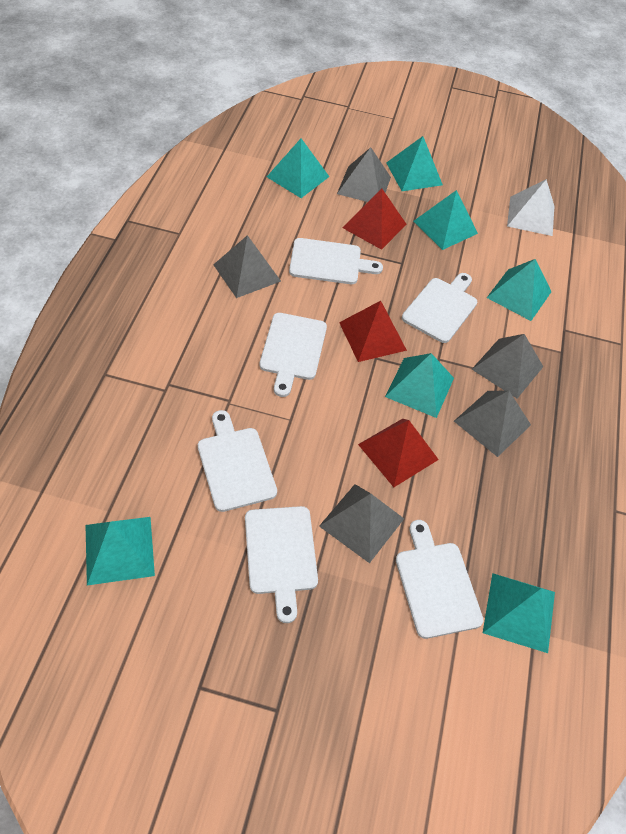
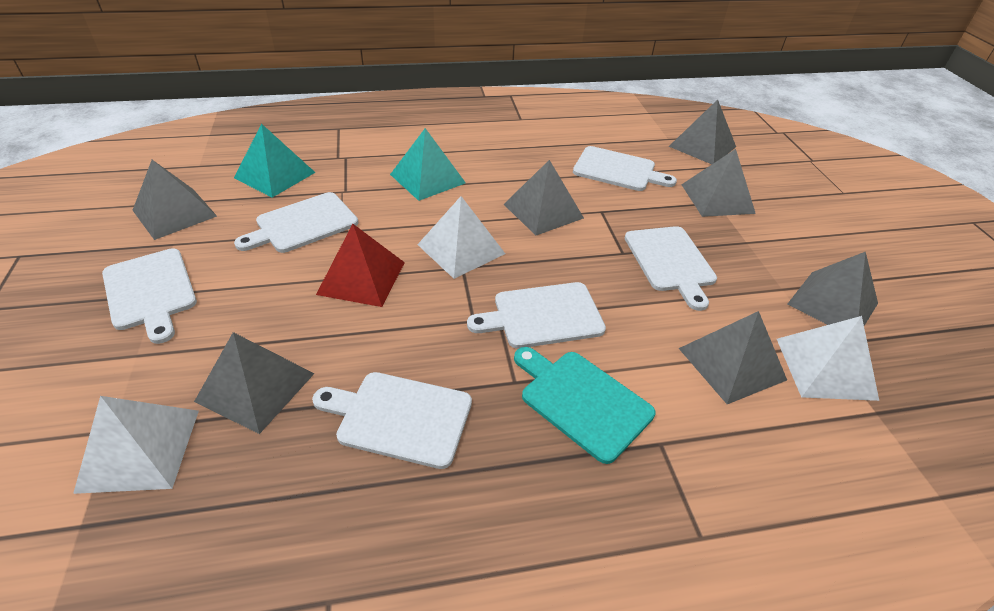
grey pyramid: 5 -> 7
red pyramid: 3 -> 1
turquoise cutting board: 0 -> 1
turquoise pyramid: 7 -> 2
white pyramid: 1 -> 3

